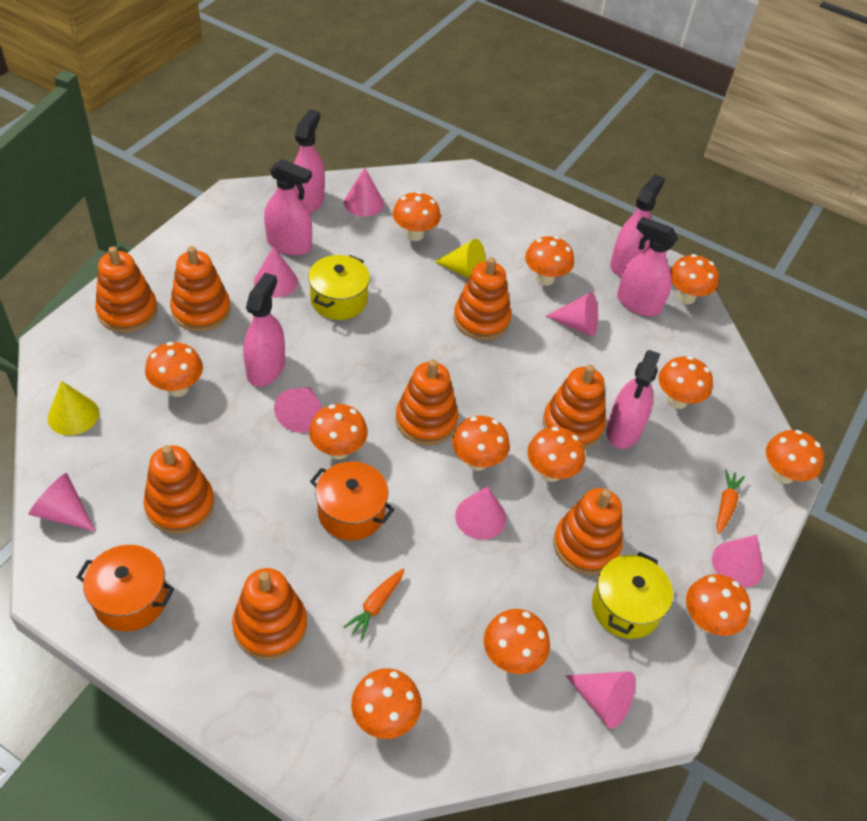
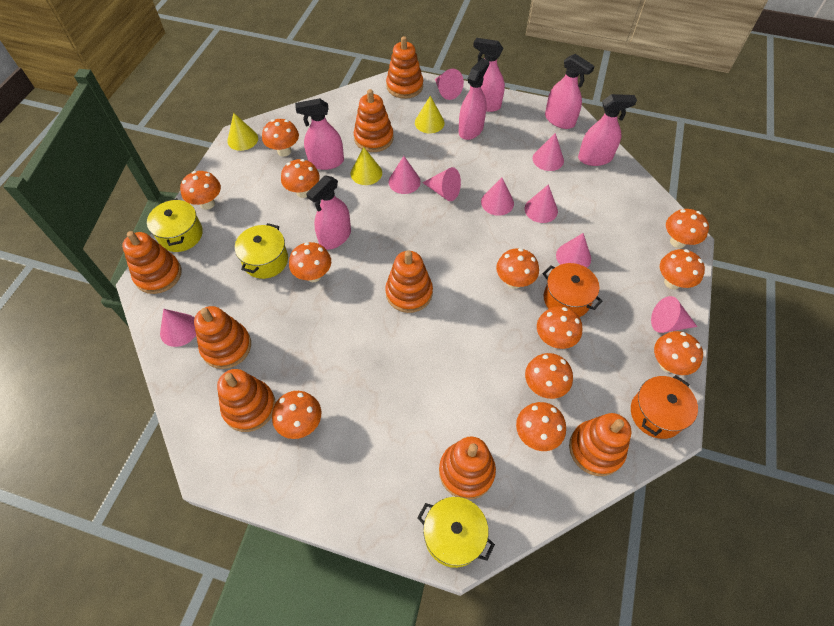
orange carrot: 2 -> 0
pink cone: 8 -> 9
yellow cone: 2 -> 3
yellow pot: 2 -> 3

